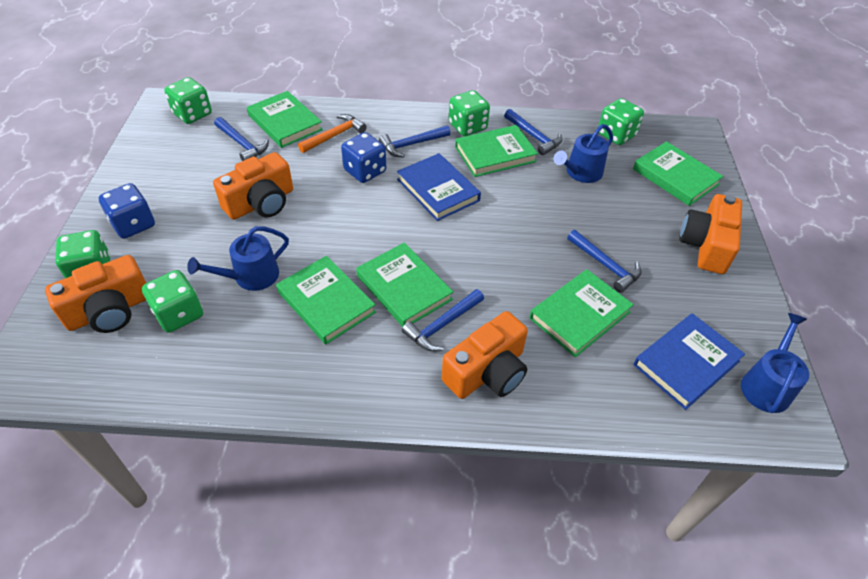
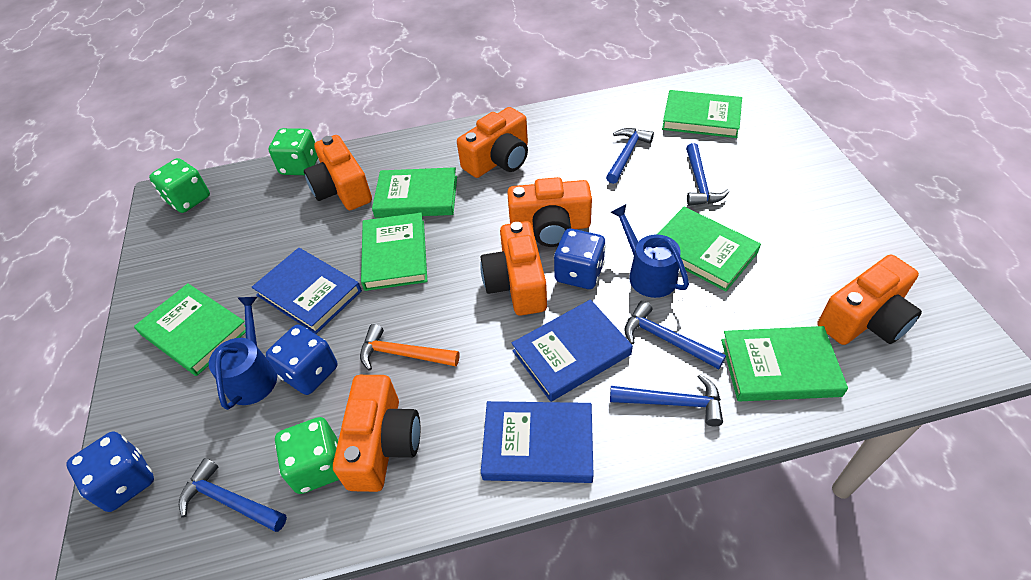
blue book: 2 -> 3
blue dice: 2 -> 3
blue watering can: 3 -> 2
green dice: 5 -> 3
orange camera: 4 -> 6

